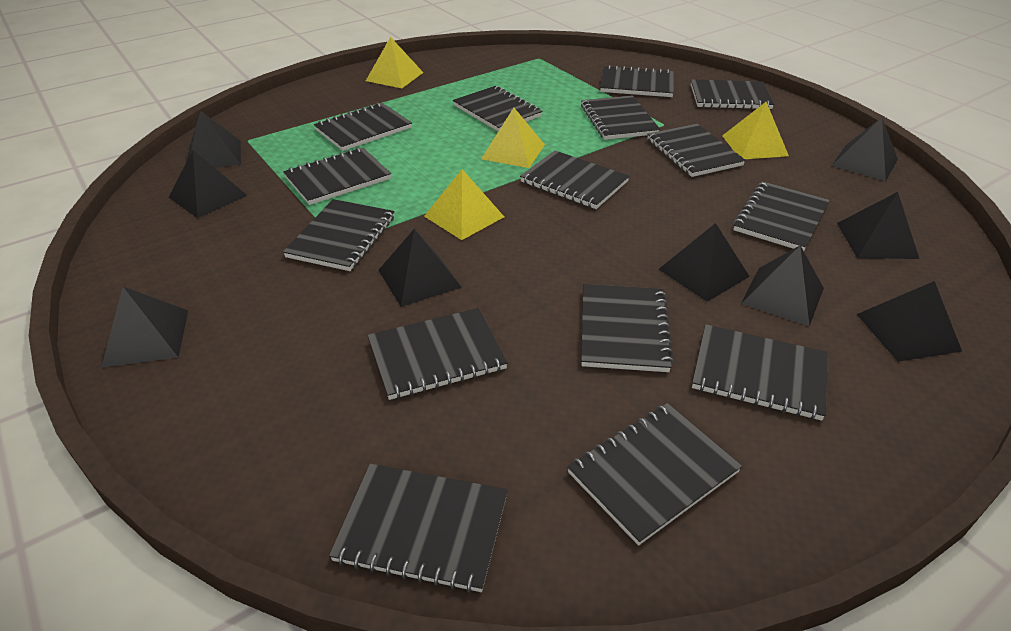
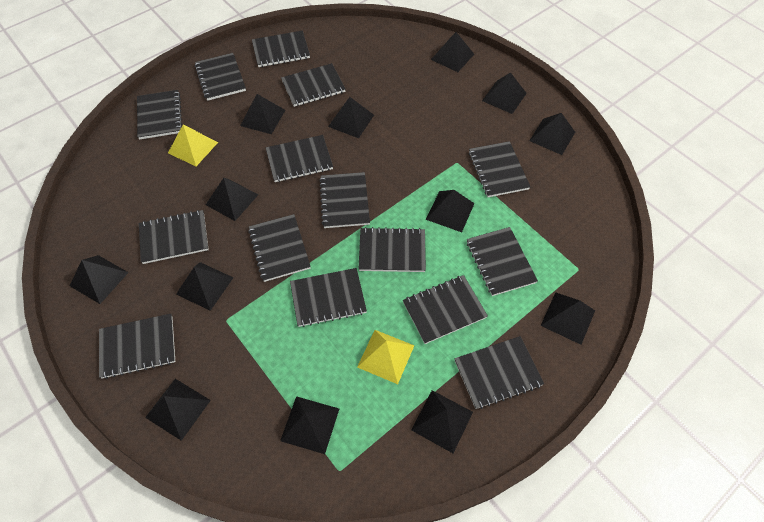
black pyramid: 9 -> 13
yellow pyramid: 4 -> 2

